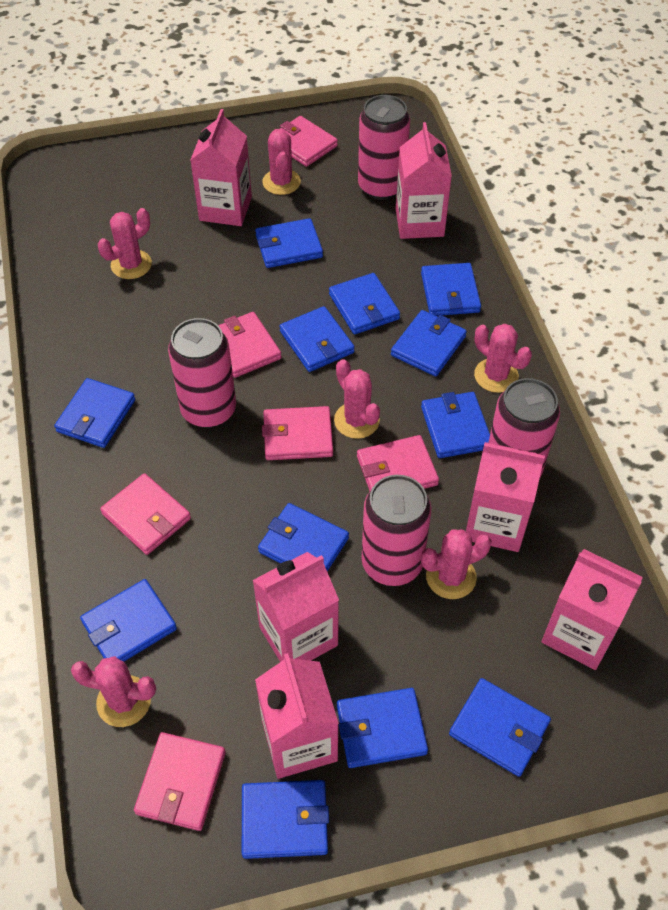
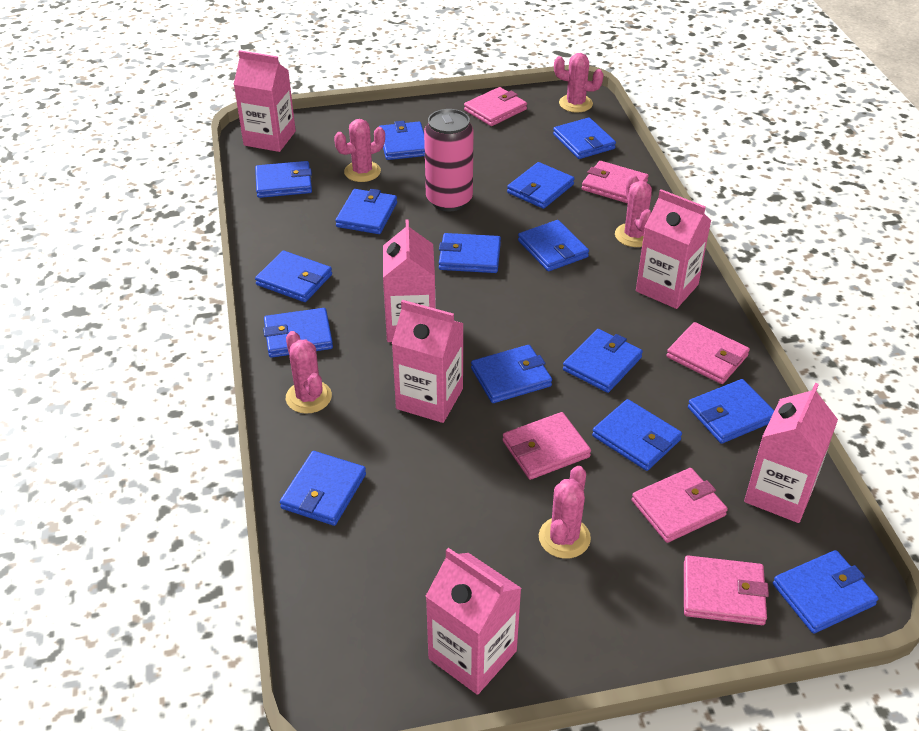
blue wallet: 12 -> 15
pink cactus: 6 -> 5
pink can: 4 -> 1

